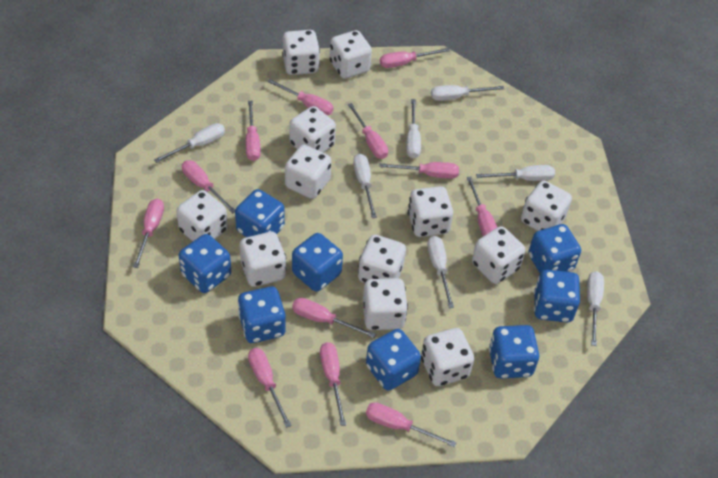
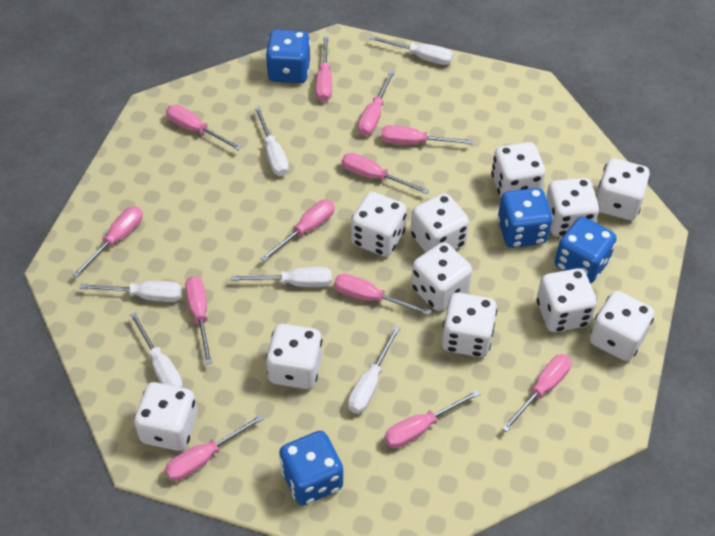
blue dice: 8 -> 4
white dice: 12 -> 11
white screwdriver: 7 -> 6

